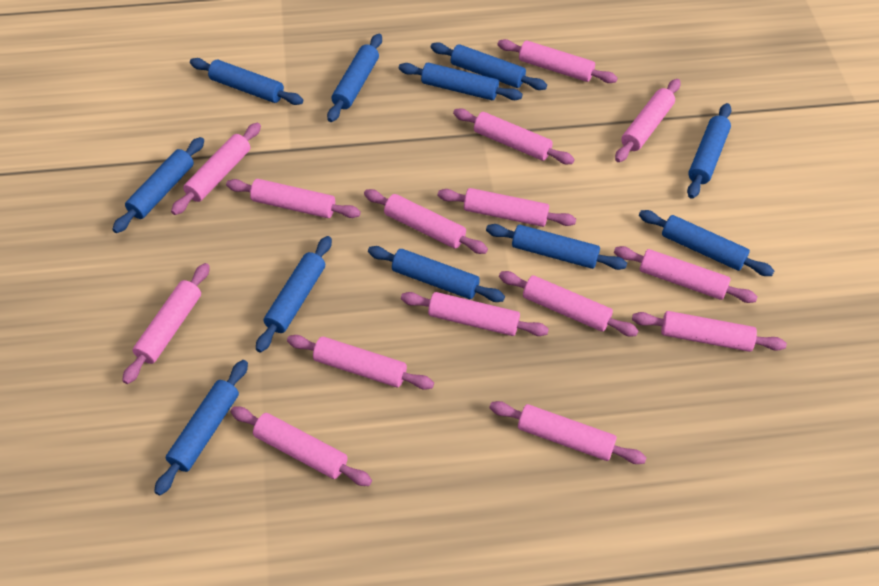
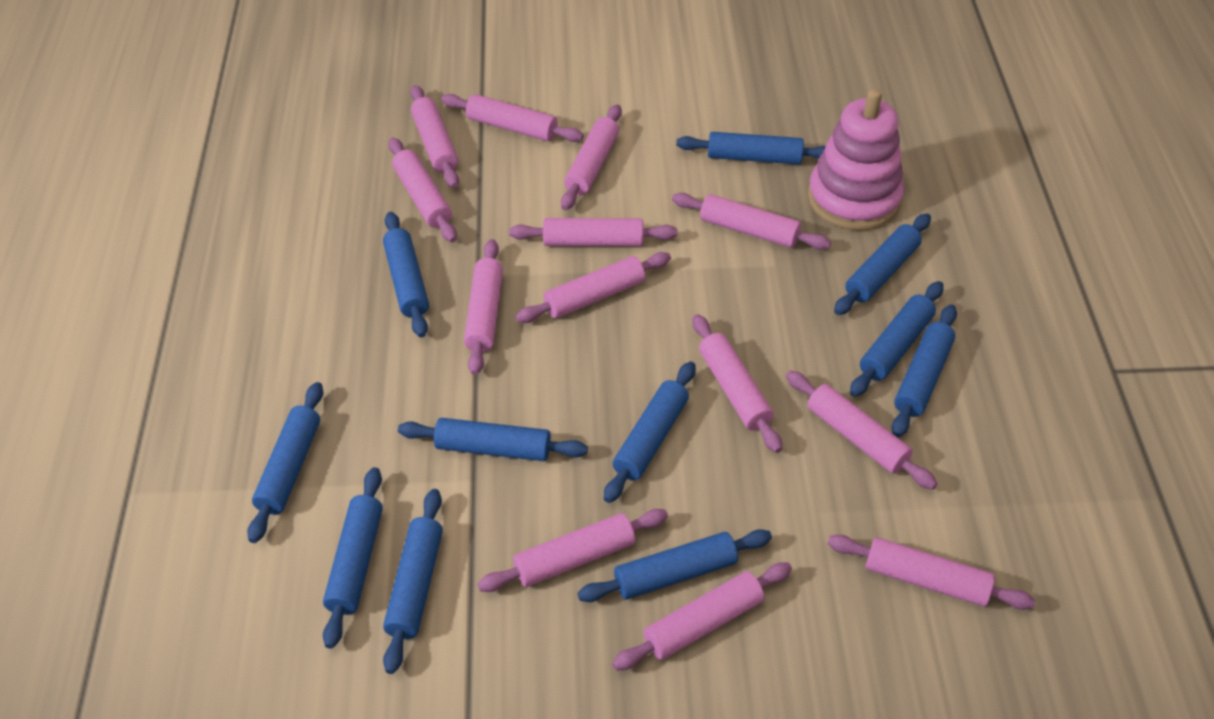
pink rolling pin: 15 -> 13
pink stacking toy: 0 -> 1

